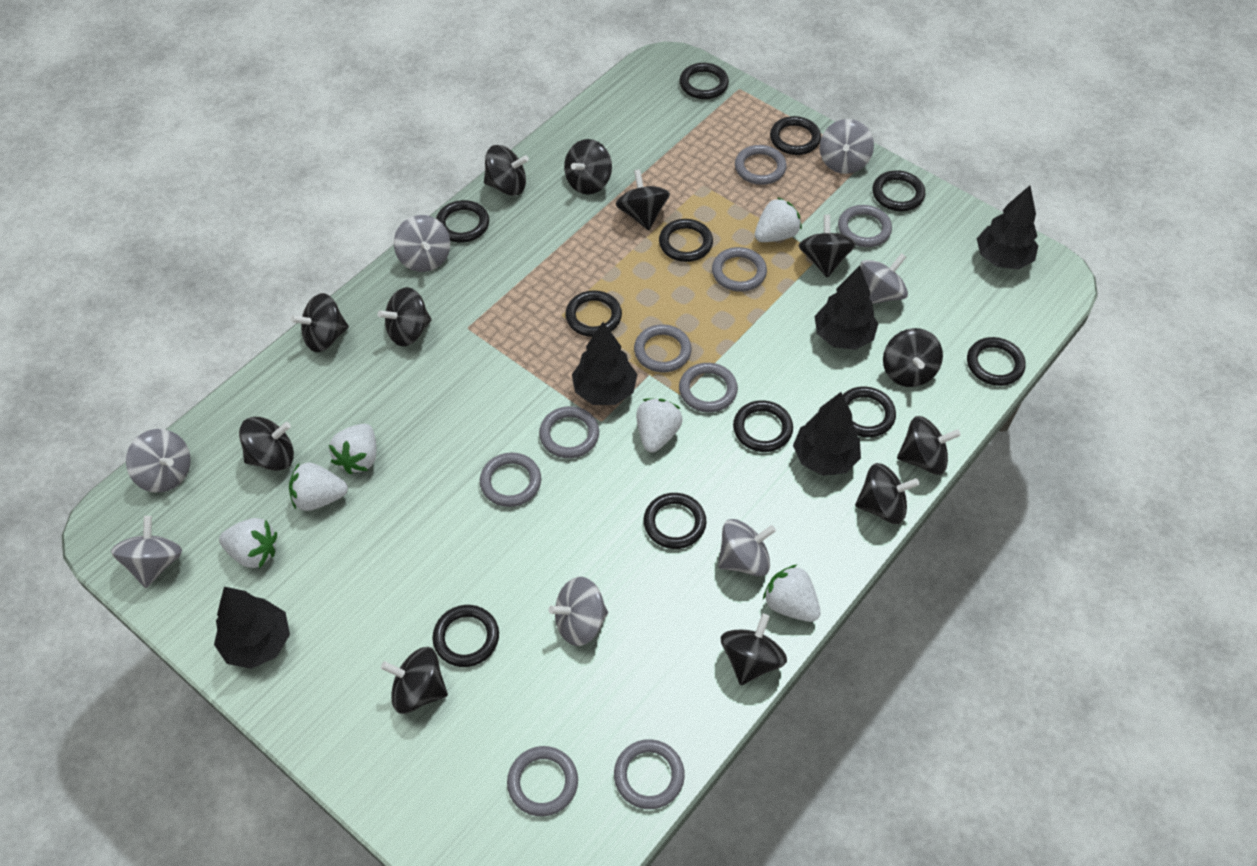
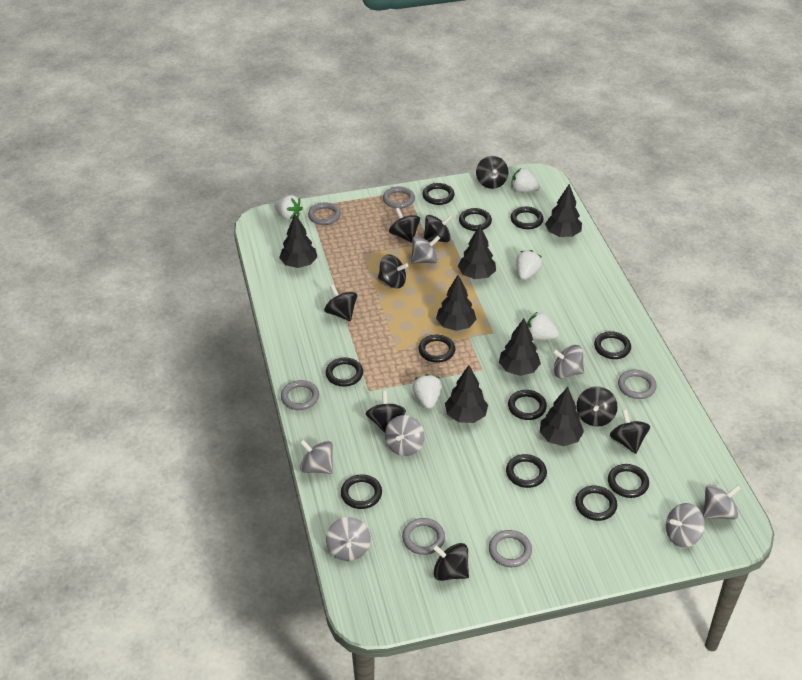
black spinning top: 12 -> 9
black tree: 5 -> 7
grey ring: 9 -> 6
white strawberry: 6 -> 5

